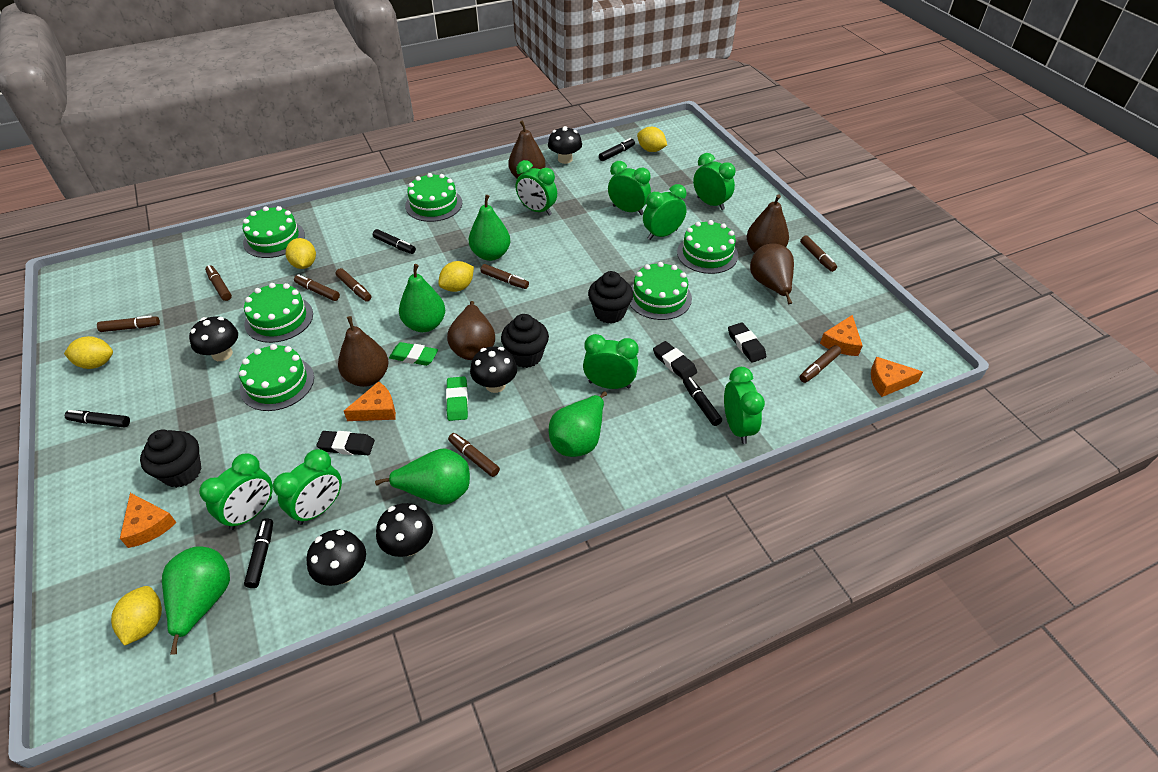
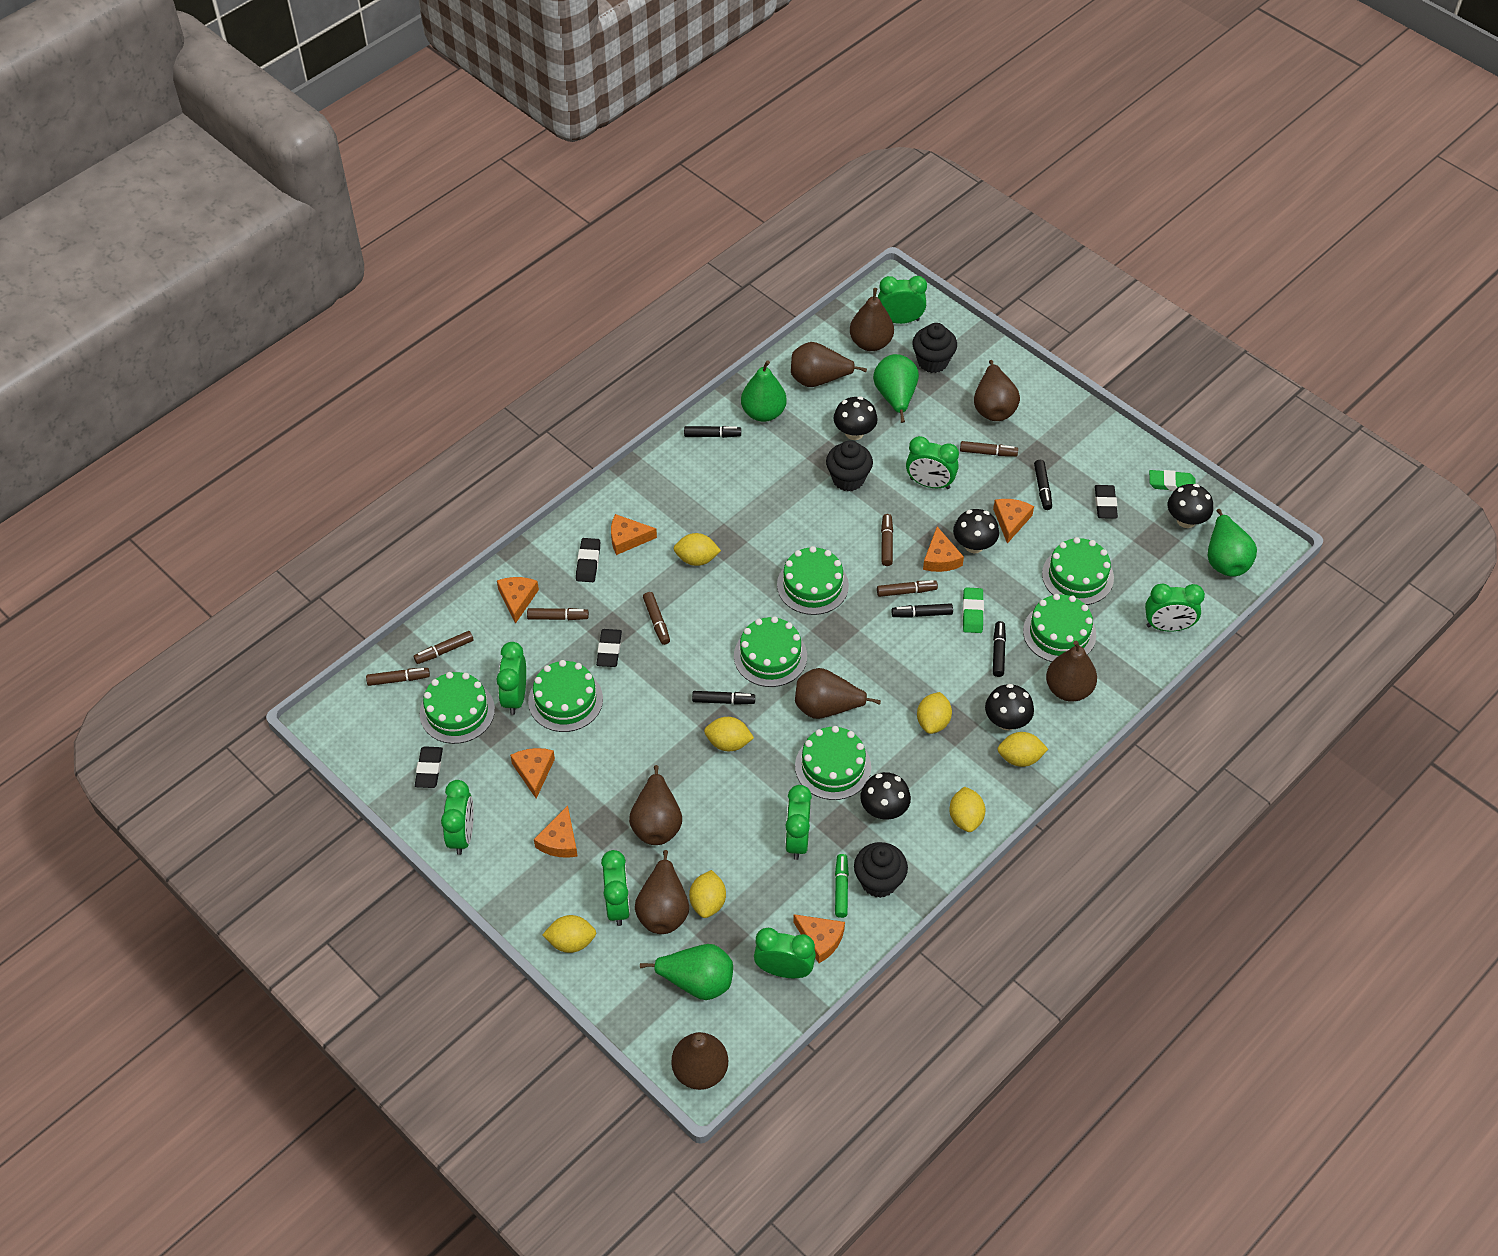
black eraser: 3 -> 4
brown marker: 8 -> 7
brown pear: 5 -> 8
green cake: 6 -> 7
green marker: 0 -> 1
green pear: 5 -> 4
orange cheese: 4 -> 7
yellow lemon: 5 -> 7

